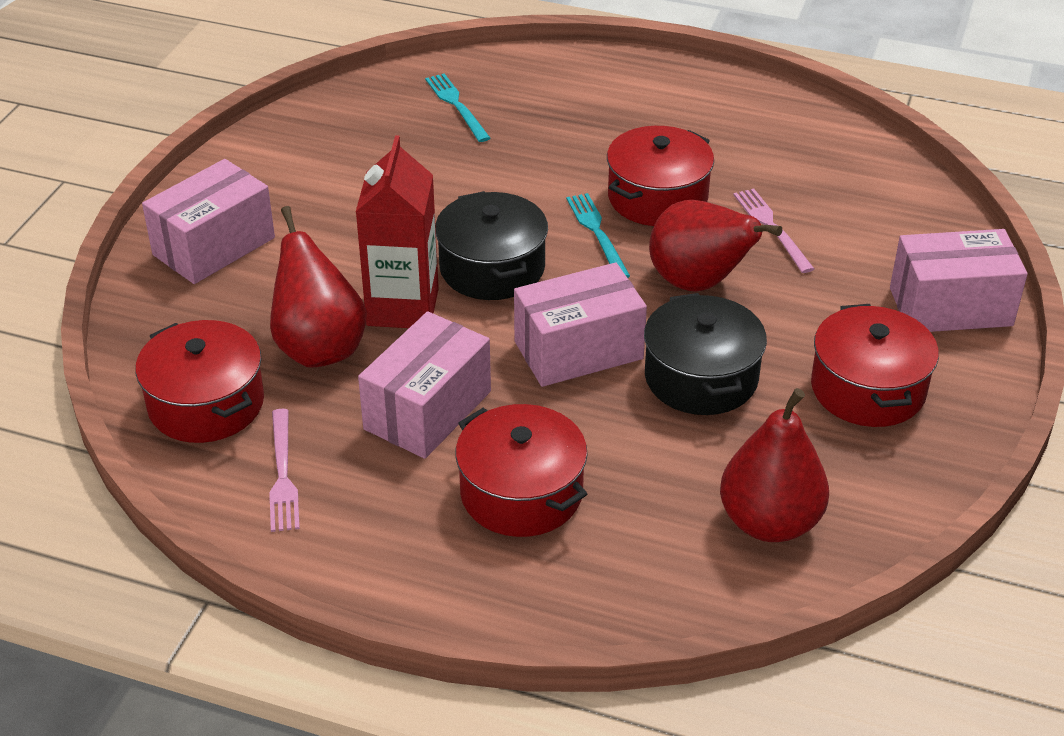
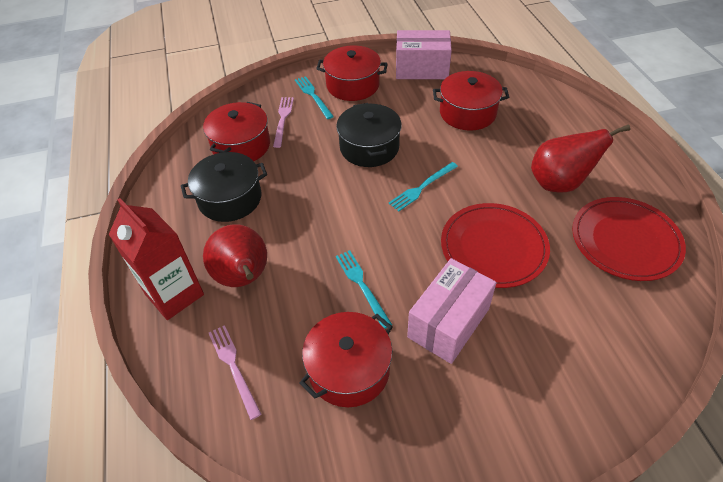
pink box: 4 -> 2
red pear: 3 -> 2
red plate: 0 -> 2
turquoise fork: 2 -> 3

